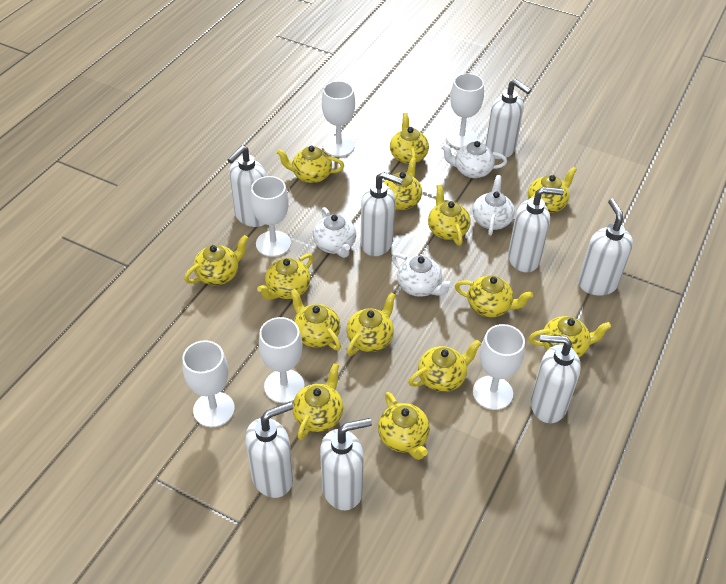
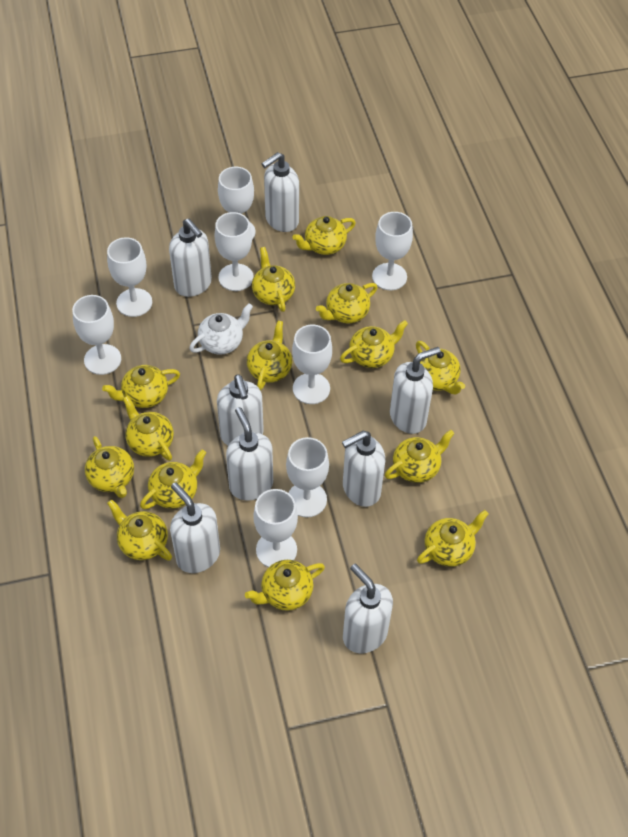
white goblet: 6 -> 8
white teapot: 4 -> 1

